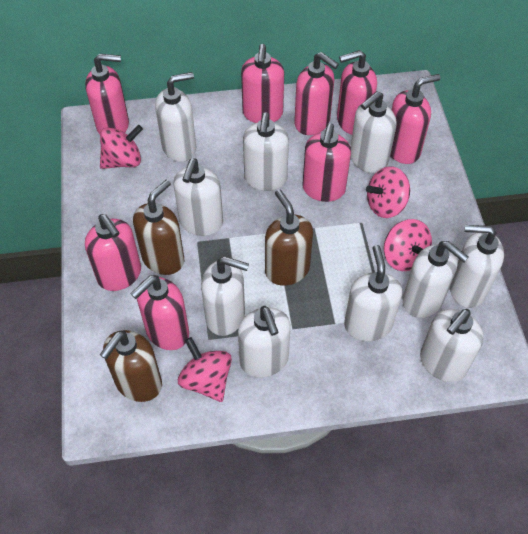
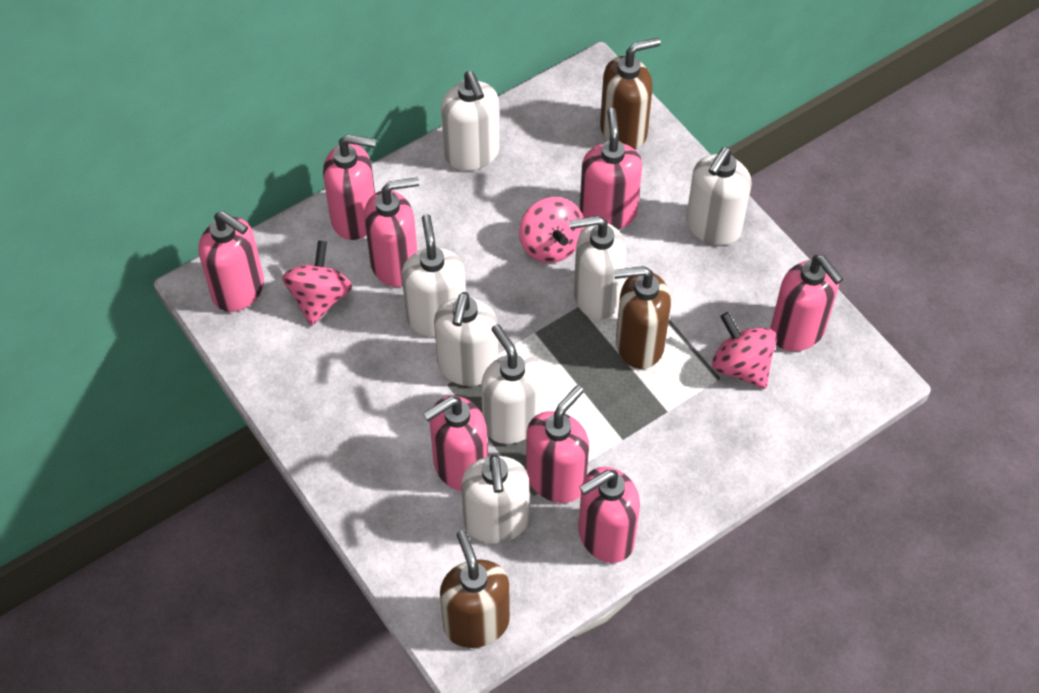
pink spinning top: 4 -> 3
white soap dispenser: 10 -> 7

